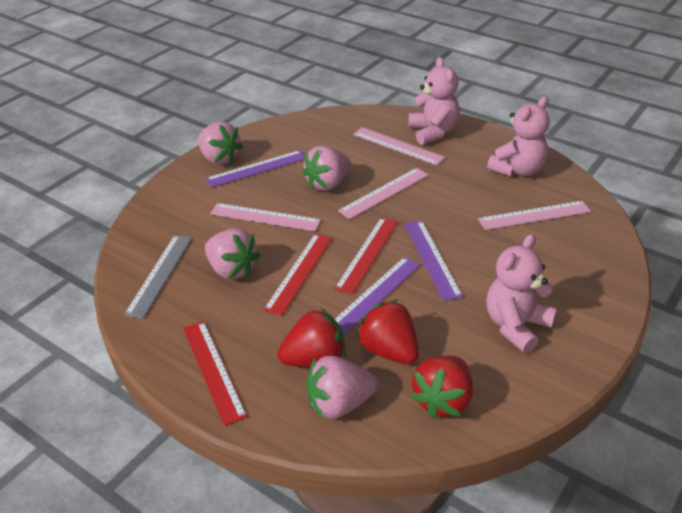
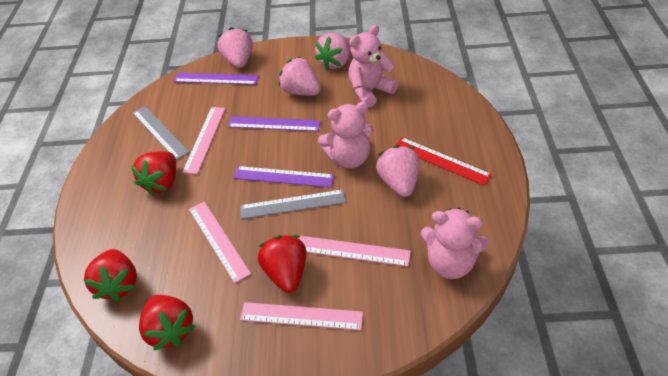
grey ruler: 1 -> 2
red ruler: 3 -> 1
red strawberry: 3 -> 4

